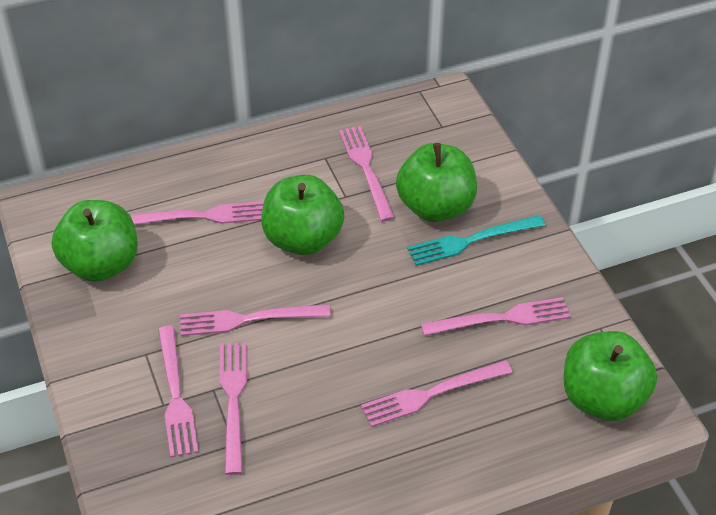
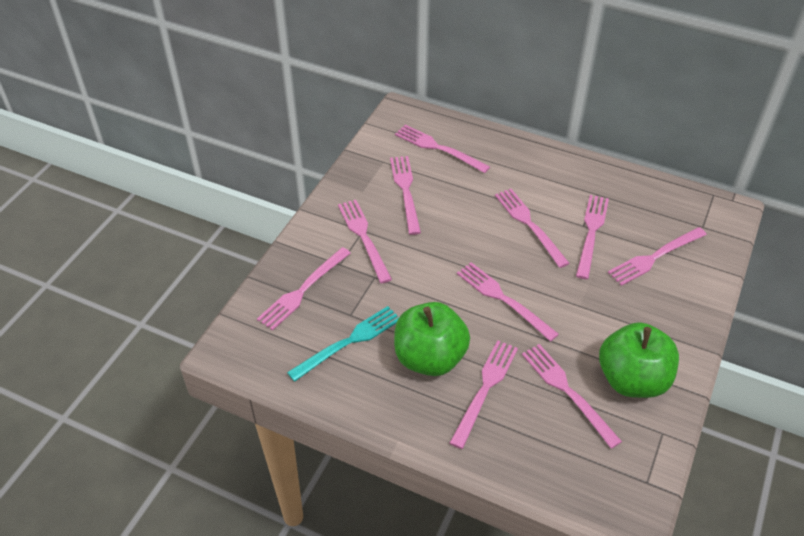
green apple: 4 -> 2
pink fork: 7 -> 10

